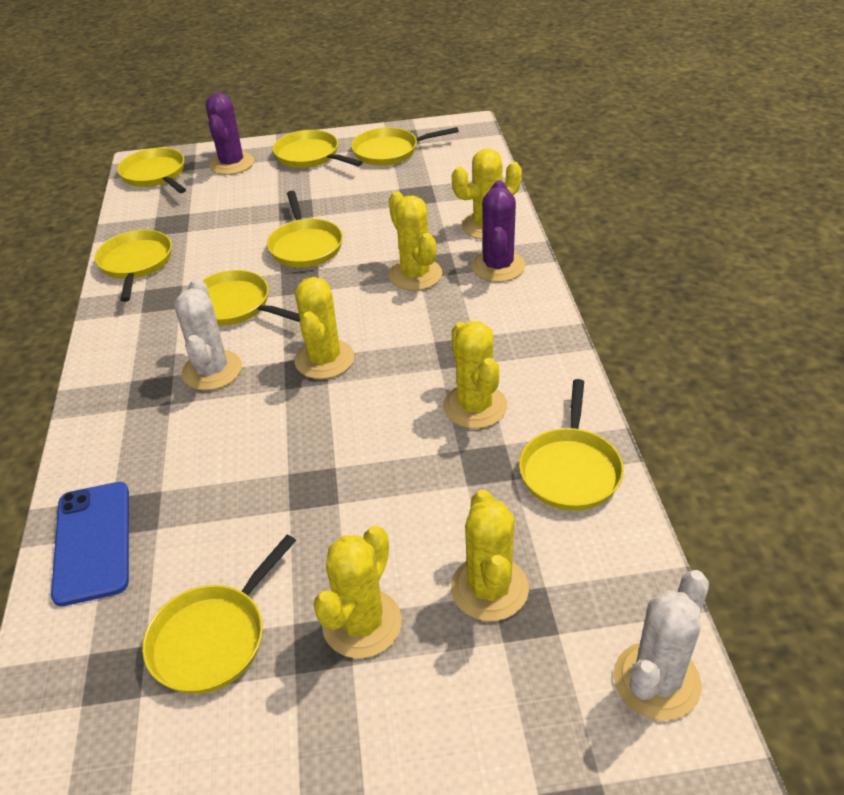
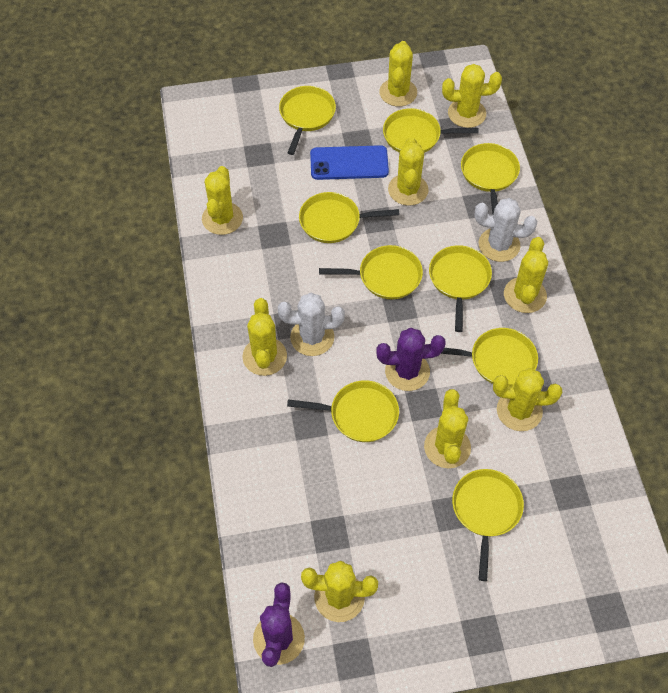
yellow cactus: 6 -> 9
yellow pan: 8 -> 9

